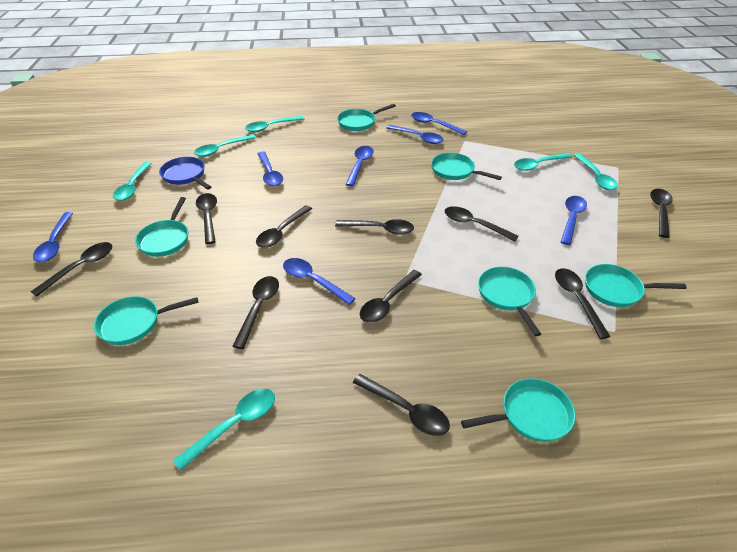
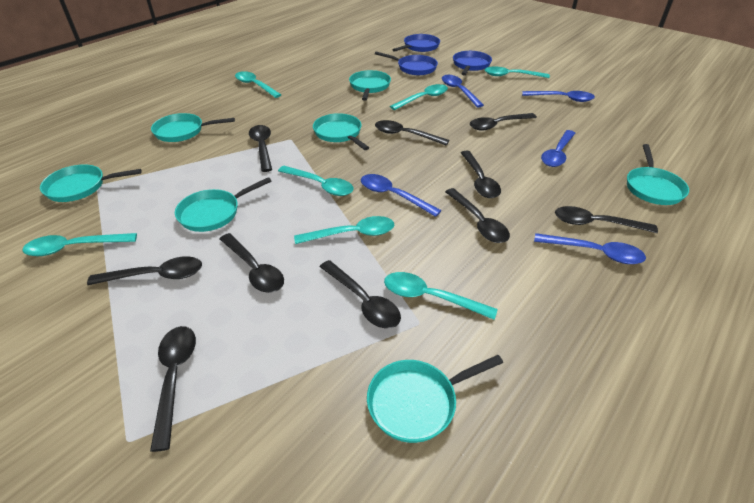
blue pan: 1 -> 3
blue spoon: 7 -> 5
turquoise spoon: 6 -> 7

